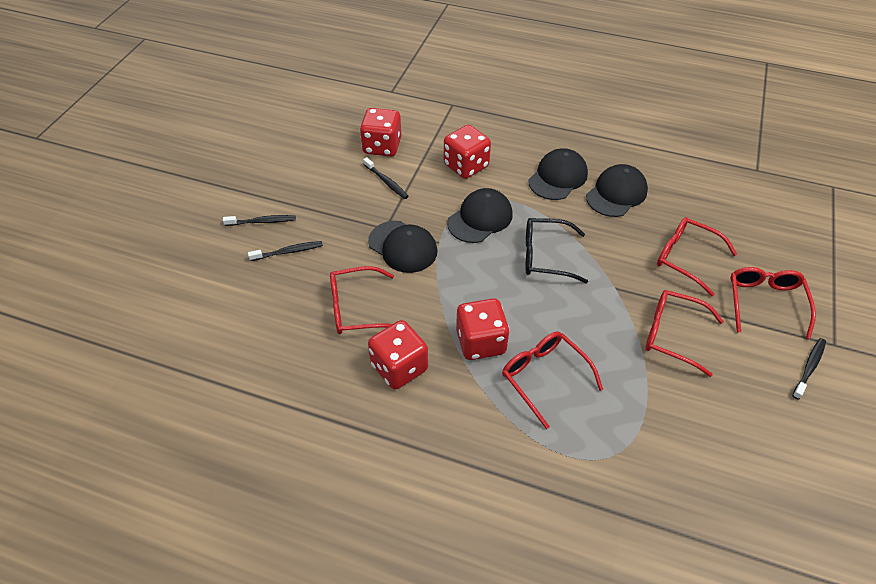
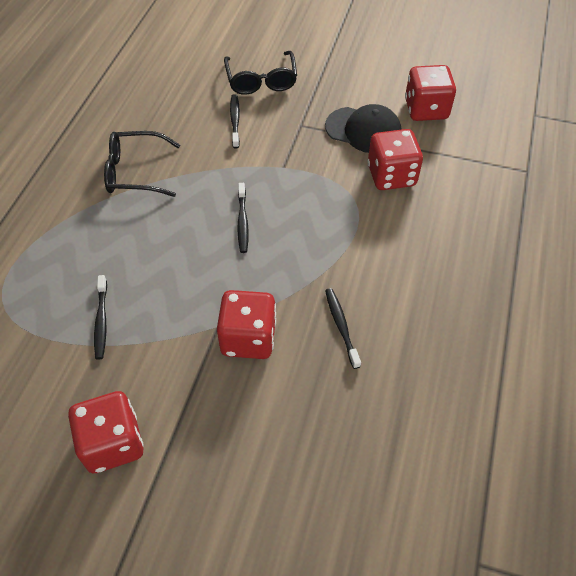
black cap: 4 -> 1
black glasses: 1 -> 2
red glasses: 5 -> 0

